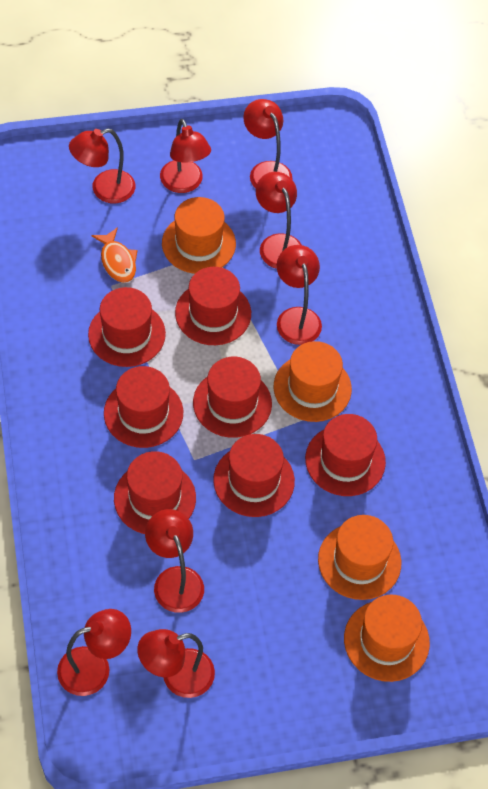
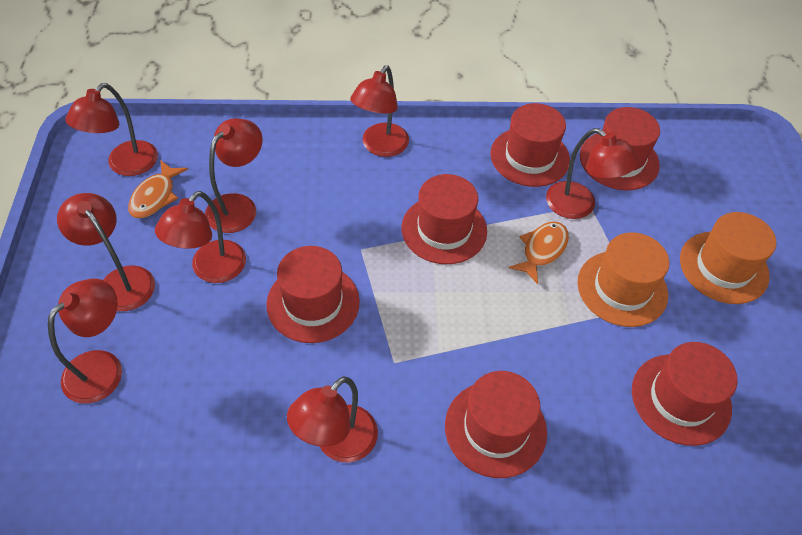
orange fish: 1 -> 2
orange hat: 4 -> 2
red hat: 7 -> 6

